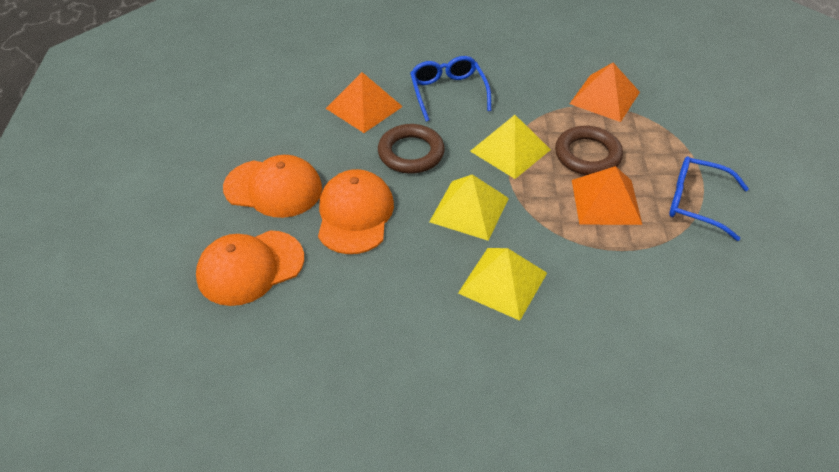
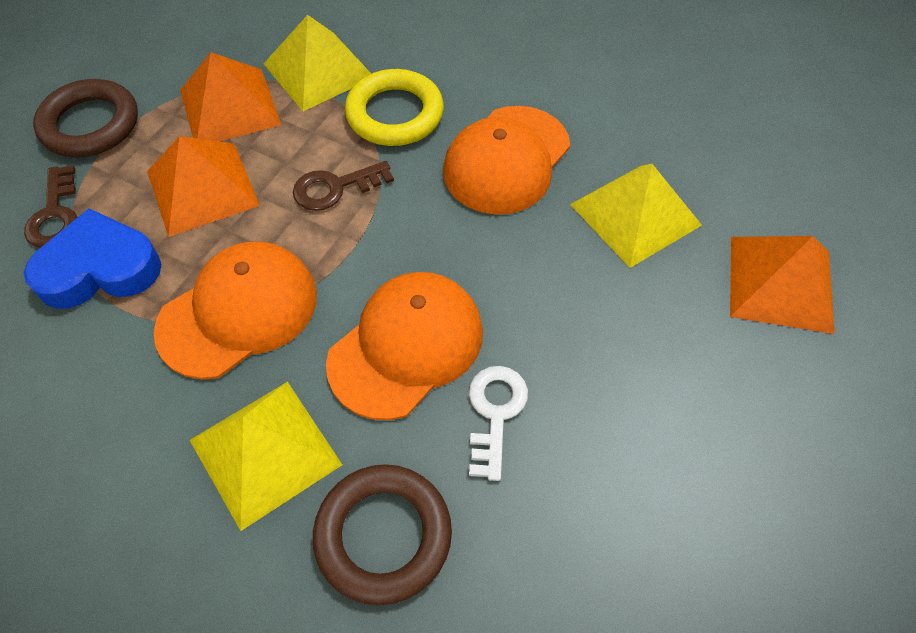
blue glasses: 2 -> 0
blue heart: 0 -> 1
brown key: 0 -> 2
white key: 0 -> 1
yellow ring: 0 -> 1

